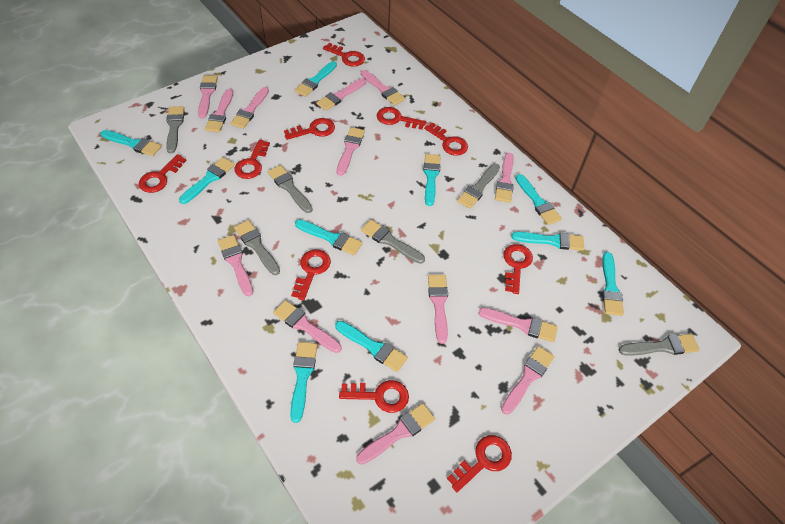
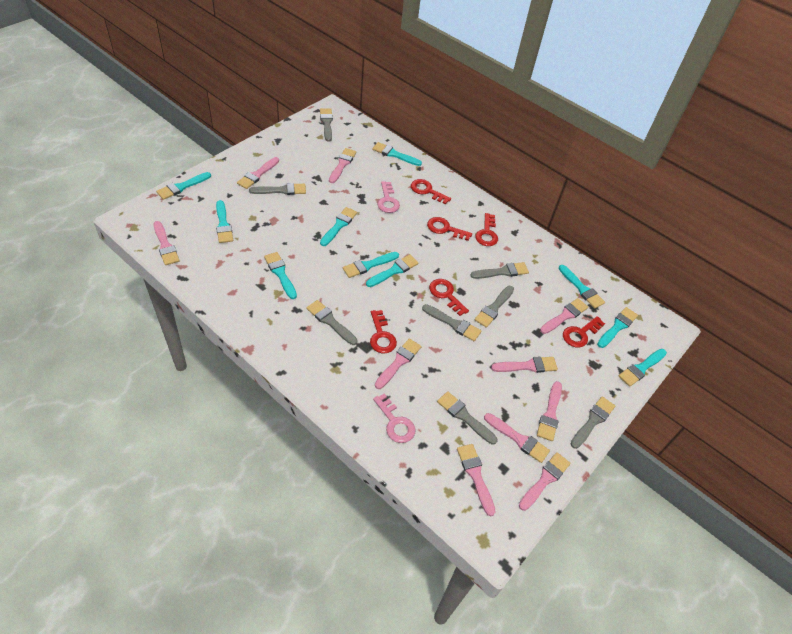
grey brush: 6 -> 8
pink brush: 13 -> 10
pink key: 0 -> 2
red key: 10 -> 6

